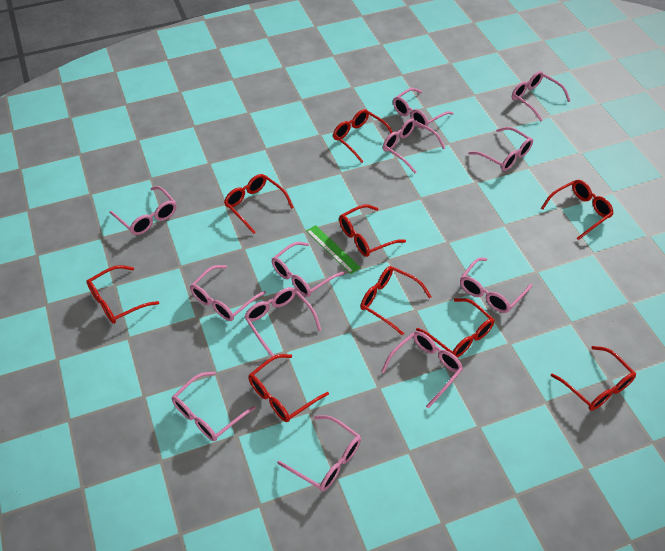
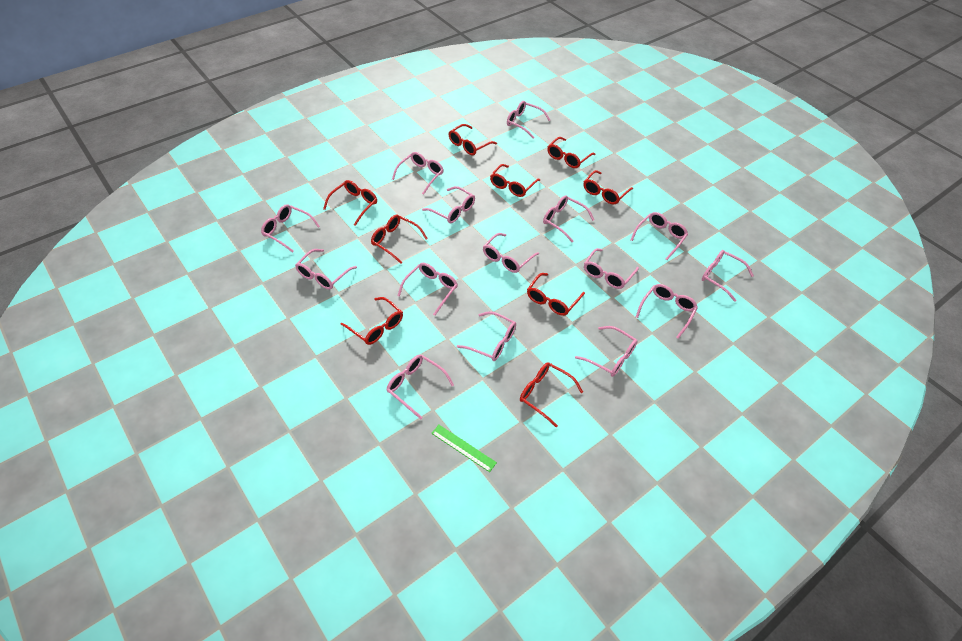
pink glasses: 12 -> 15

